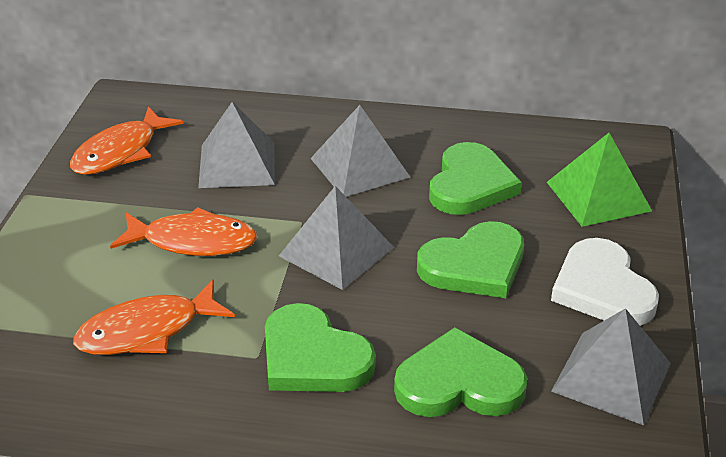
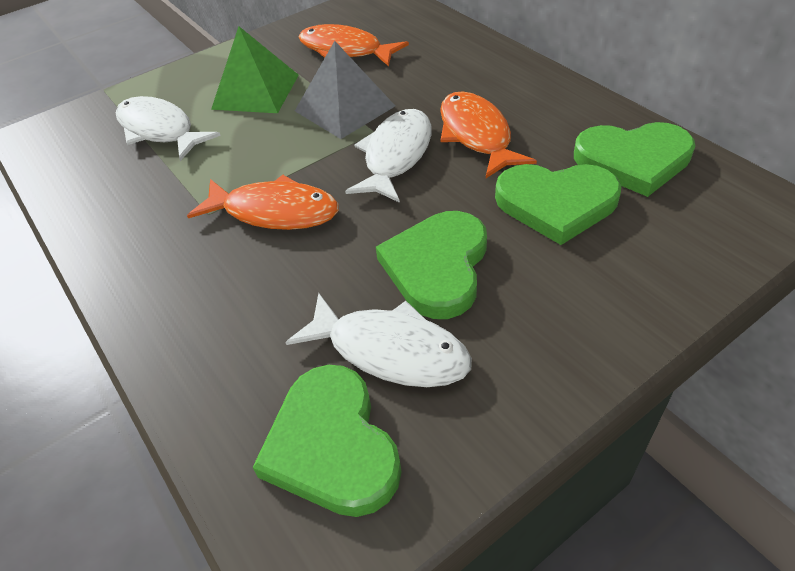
grey pyramid: 4 -> 1
white fish: 0 -> 3
white heart: 1 -> 0

